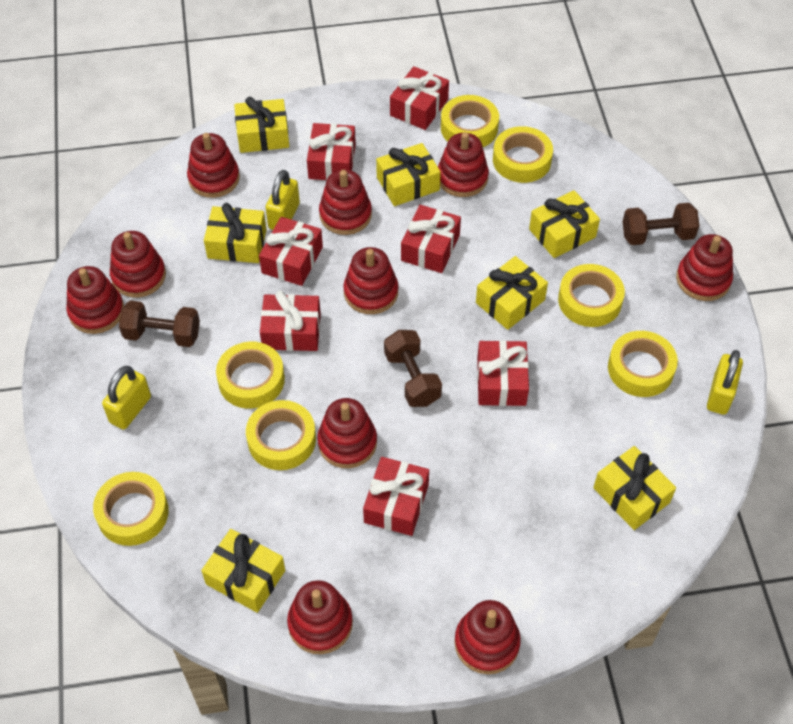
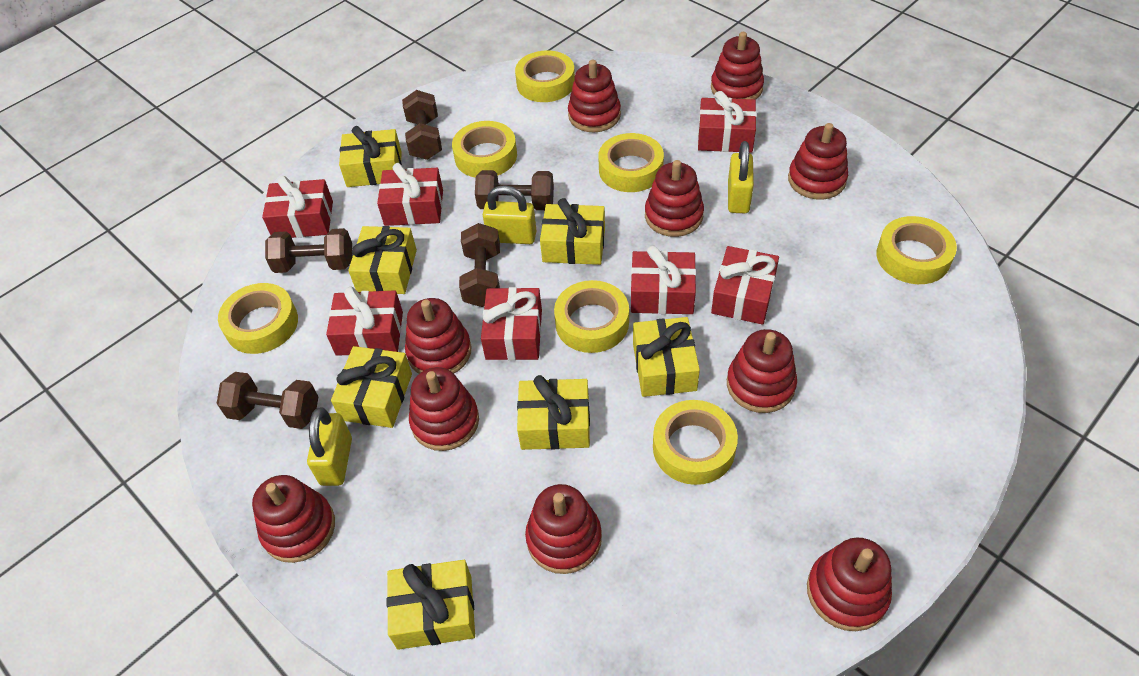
brown dumbbell: 3 -> 5

